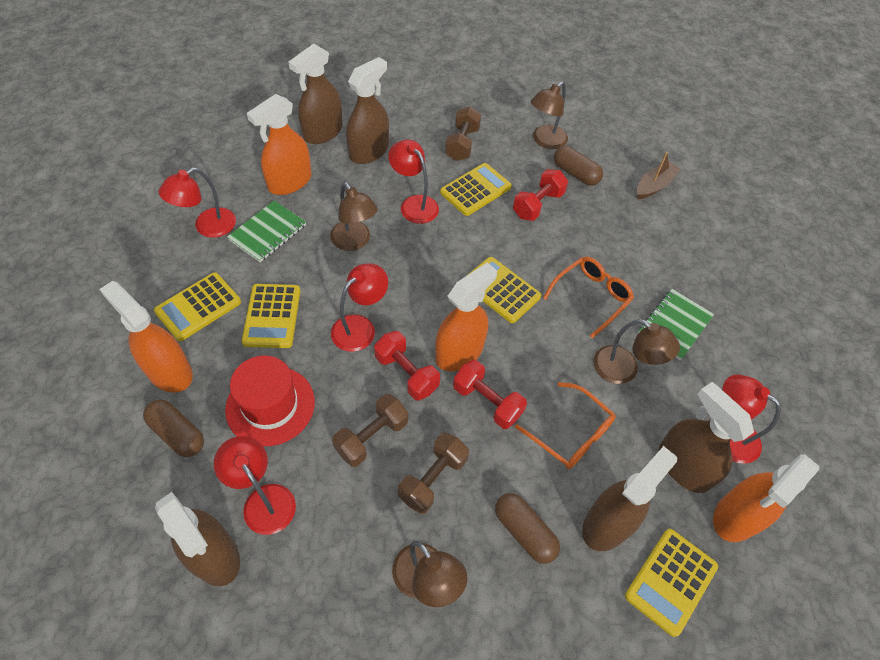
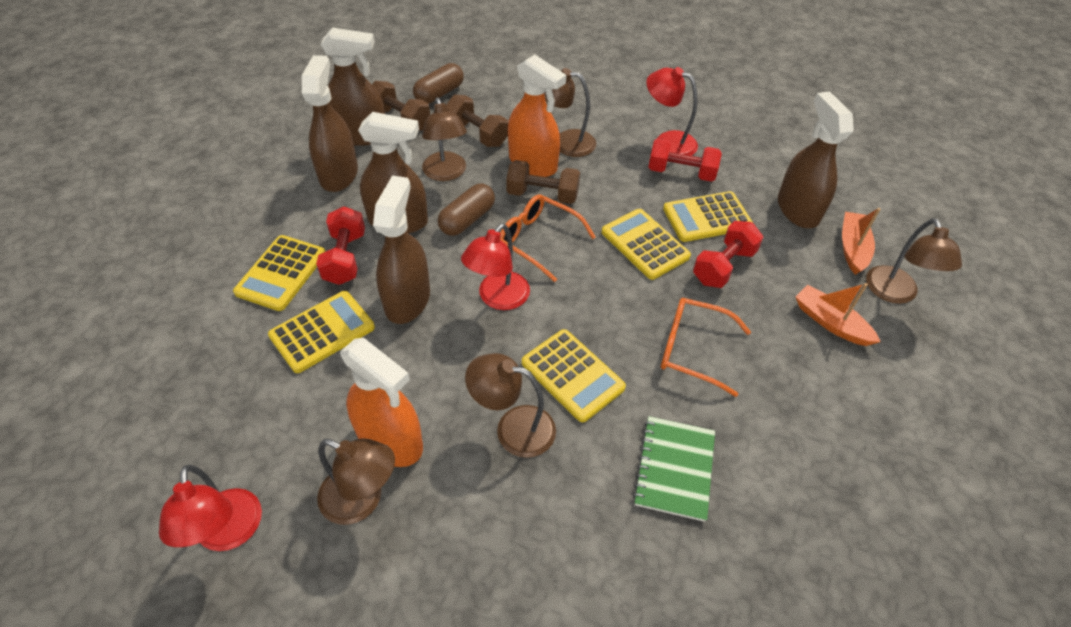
brown boat: 1 -> 0
brown capsule: 3 -> 2
brown lamp: 4 -> 5
green notebook: 2 -> 1
orange boat: 0 -> 2
orange spray bottle: 4 -> 2
red hat: 1 -> 0
red lamp: 5 -> 3

